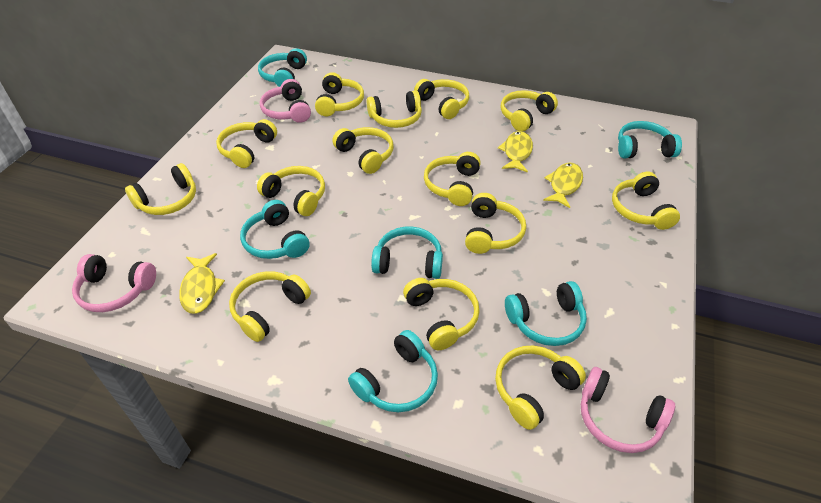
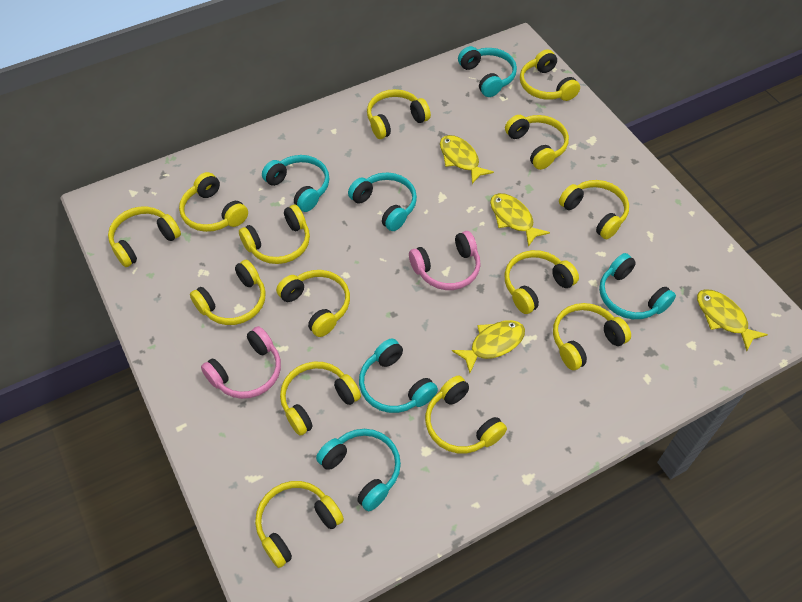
pink headphones: 3 -> 2
yellow fish: 3 -> 4

